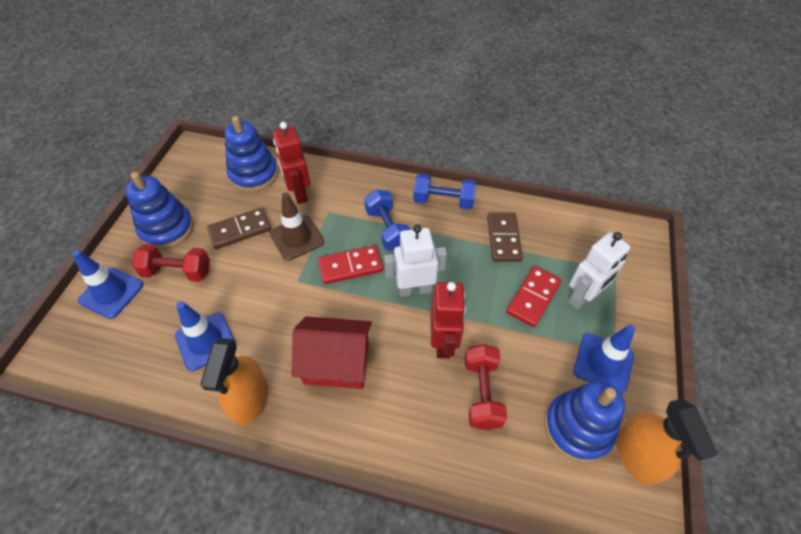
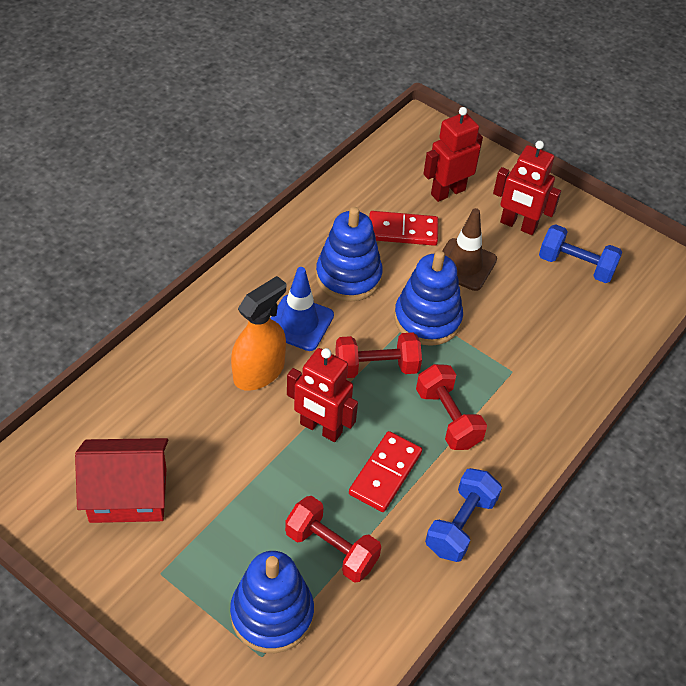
blue traffic cone: 3 -> 1
brown domino: 2 -> 0
orange spray bottle: 2 -> 1
red dumbbell: 2 -> 3
red robot: 2 -> 3
white robot: 2 -> 0

